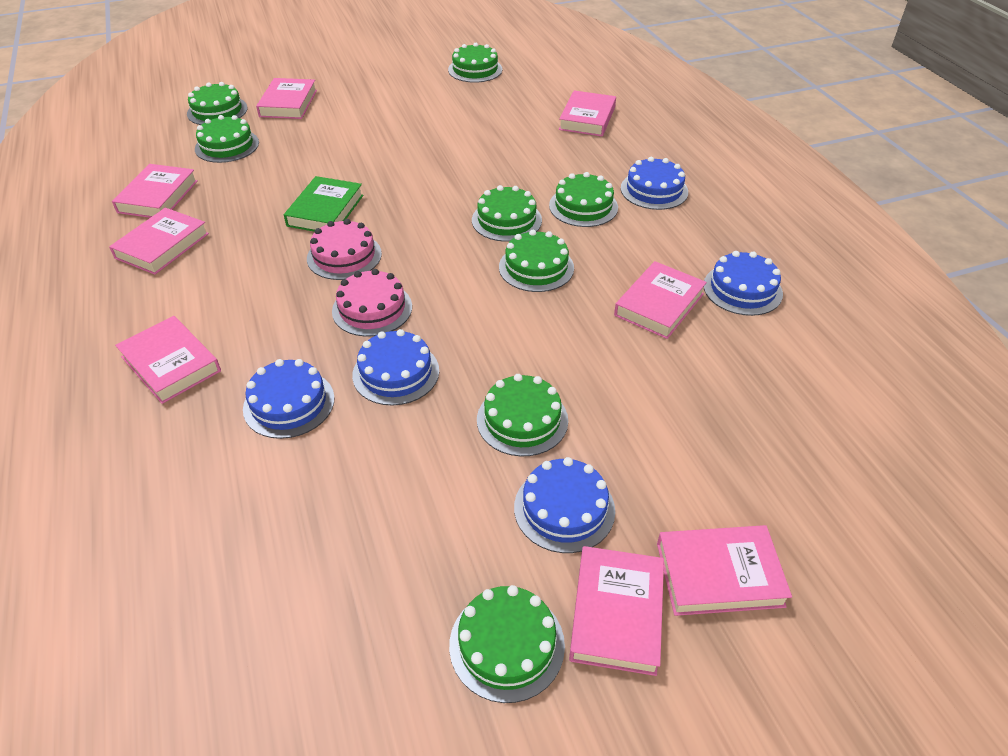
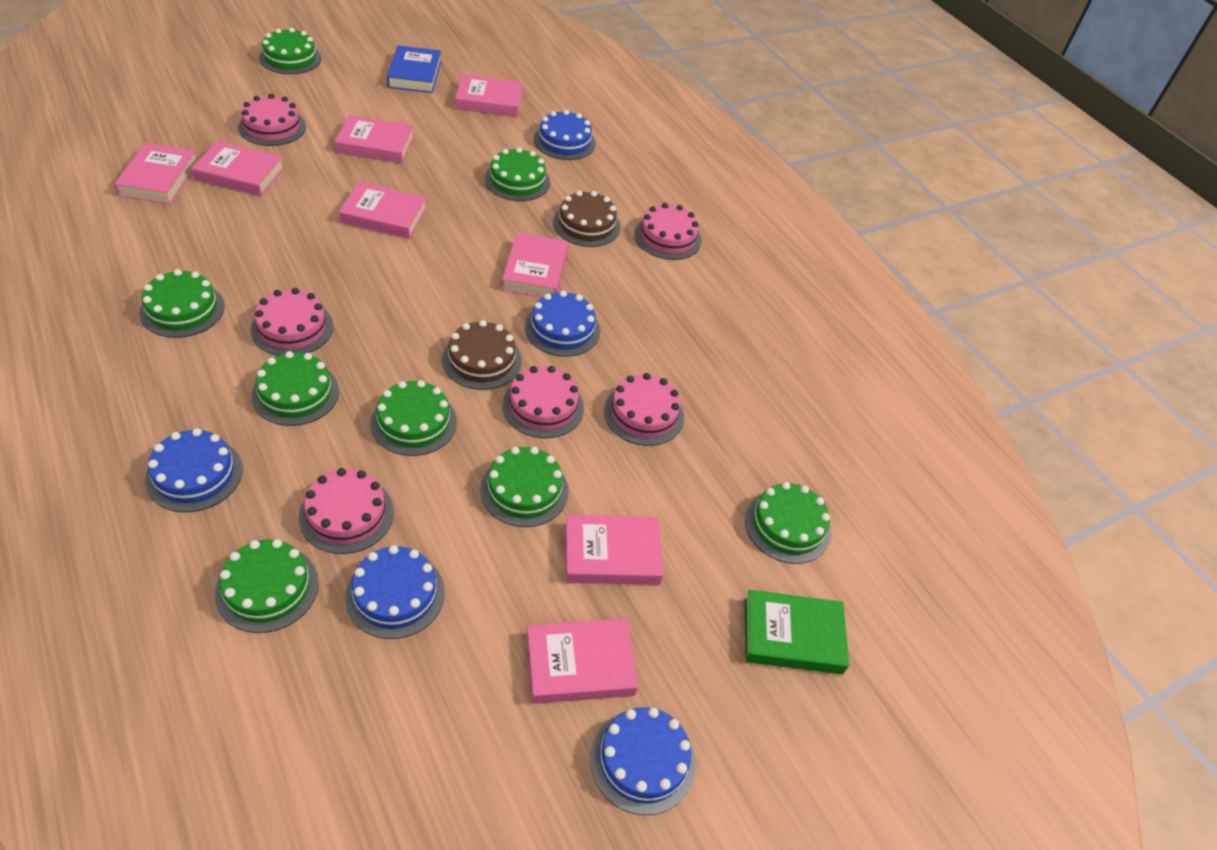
blue book: 0 -> 1
brown cake: 0 -> 2
pink cake: 2 -> 6

